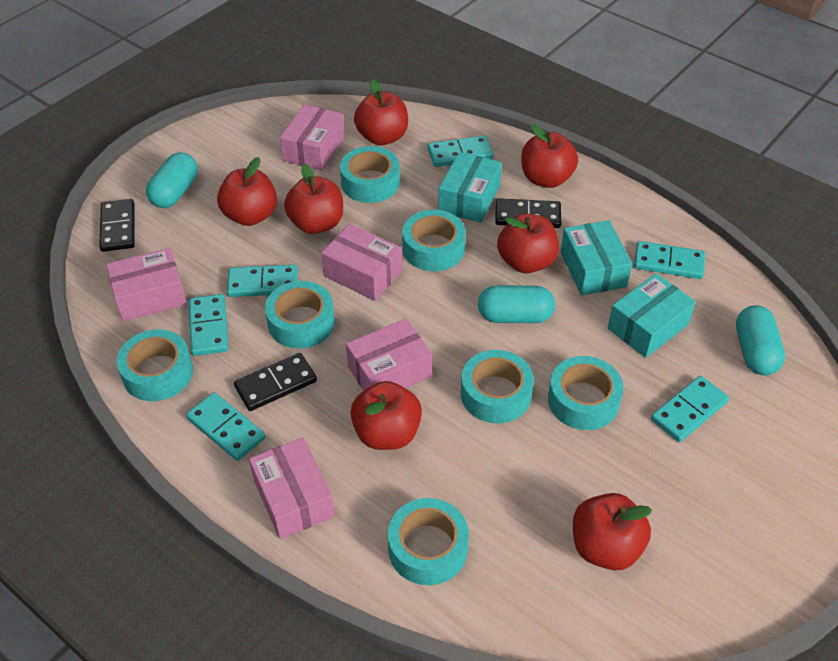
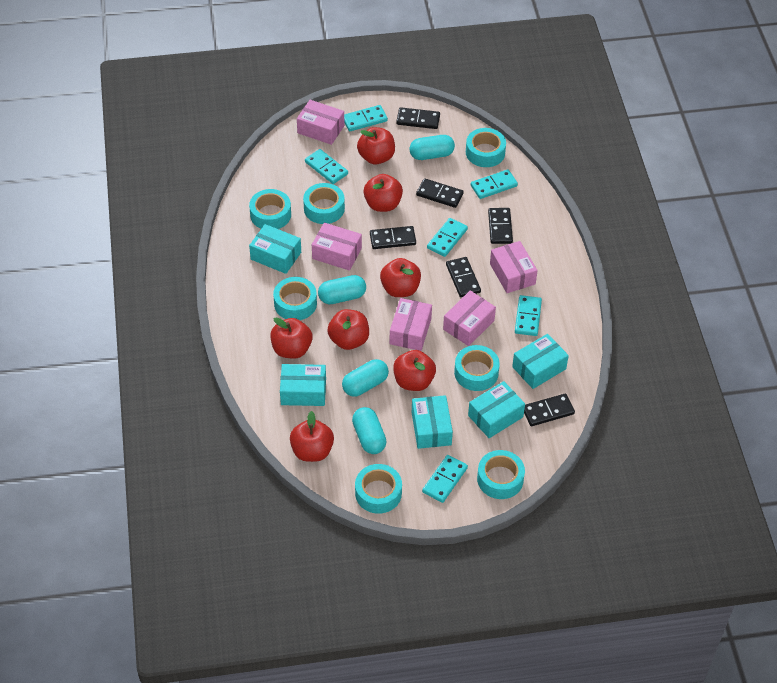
black domino: 3 -> 6
turquoise box: 3 -> 5
turquoise capsule: 3 -> 4

